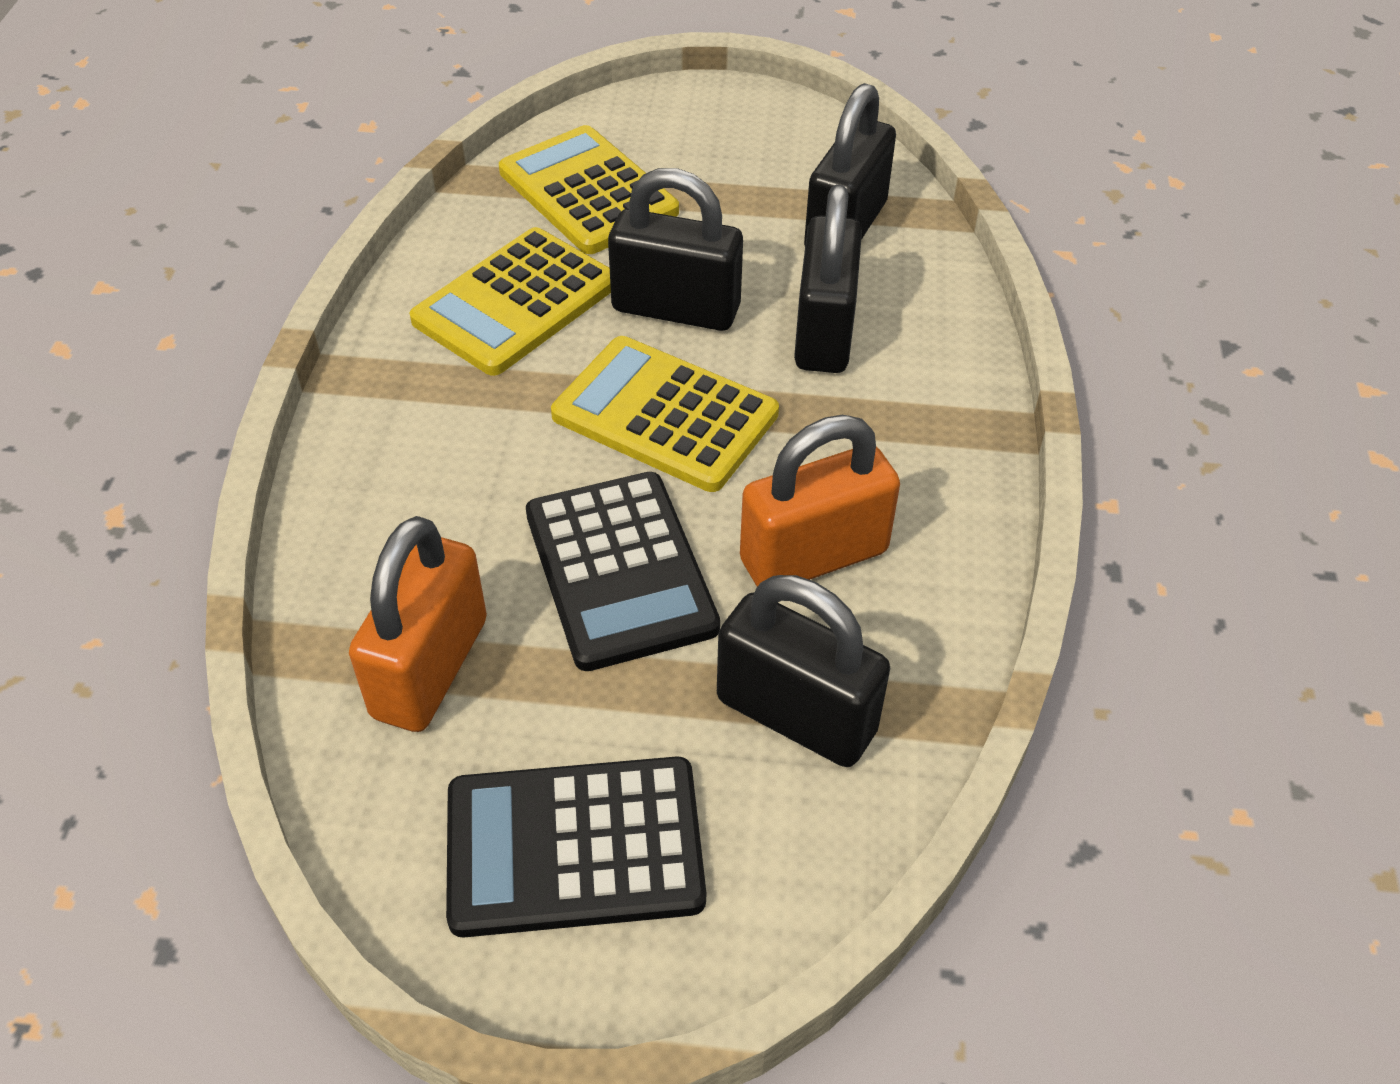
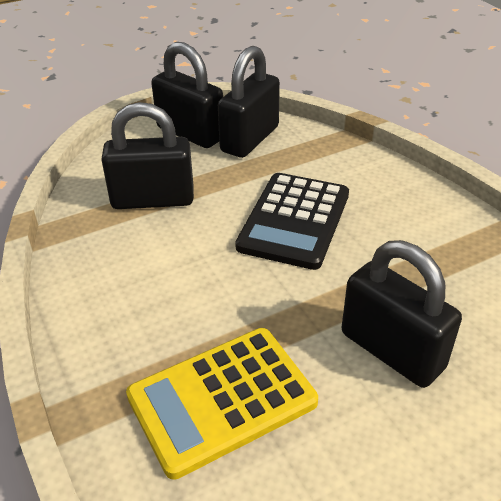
black calculator: 2 -> 1
orange padlock: 2 -> 0
yellow calculator: 3 -> 1

